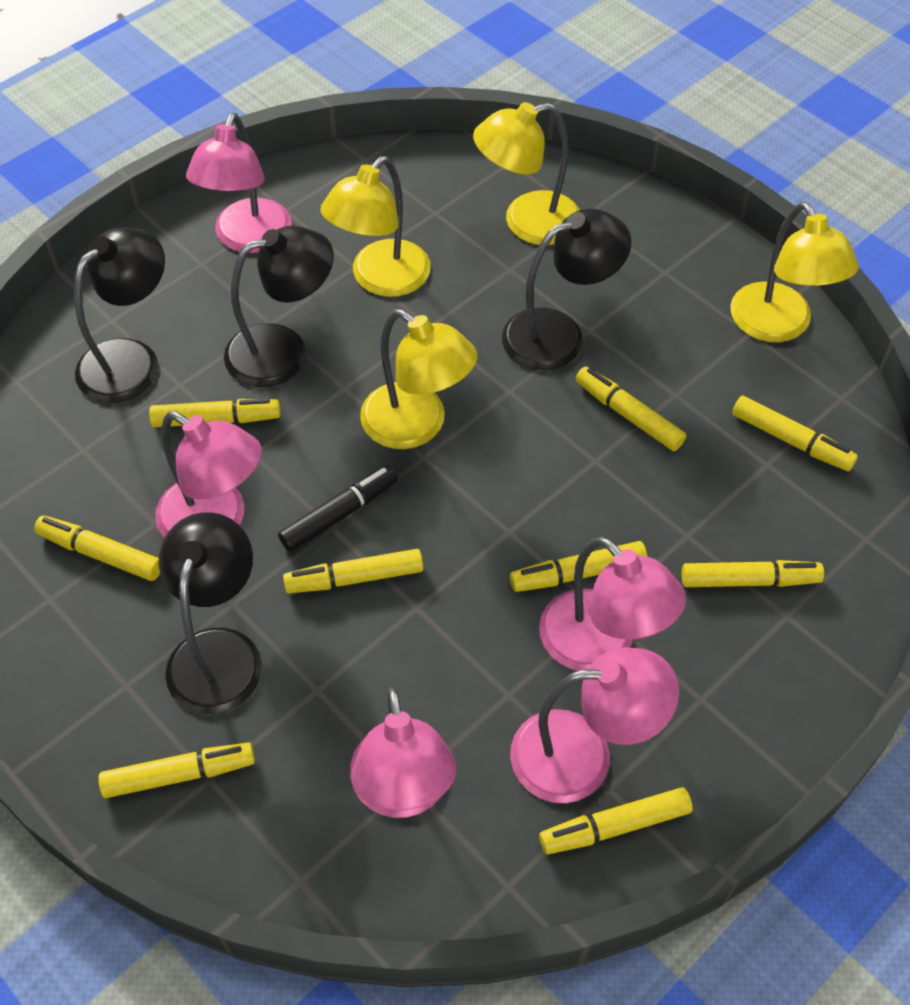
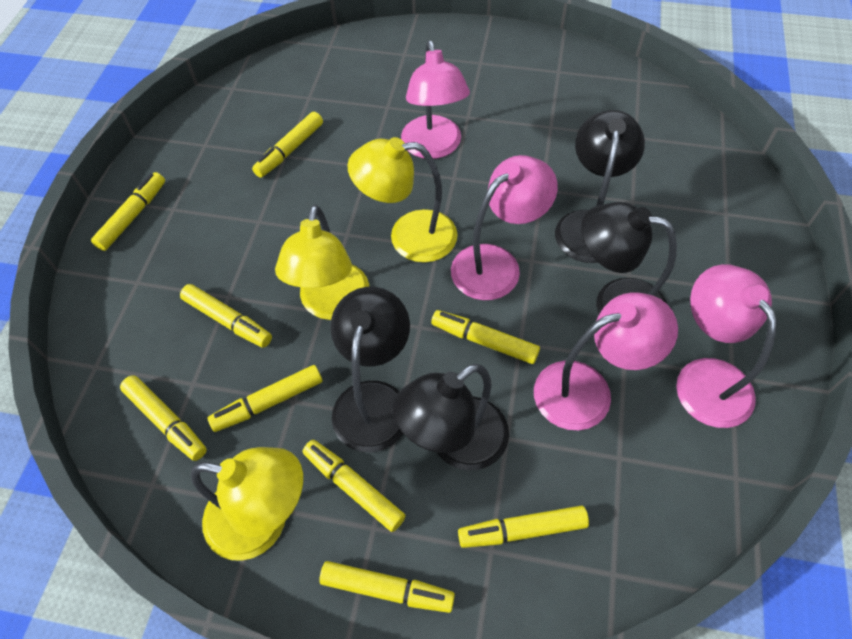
black marker: 1 -> 0
pink lamp: 5 -> 4
yellow lamp: 4 -> 3

